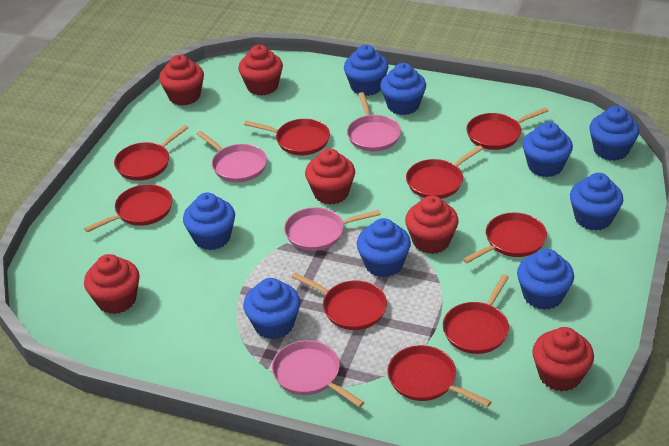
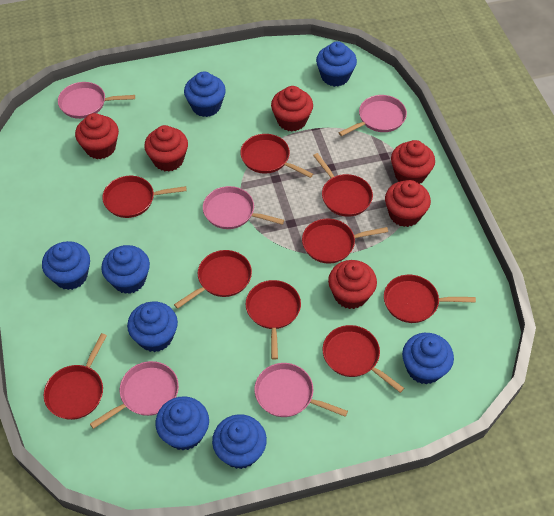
blue cupcake: 9 -> 8
pink pan: 4 -> 5

